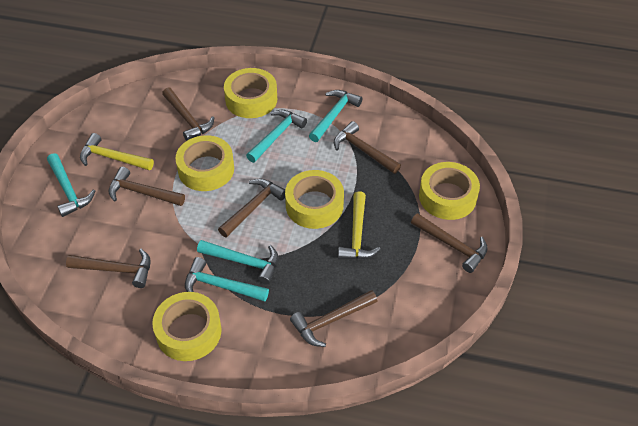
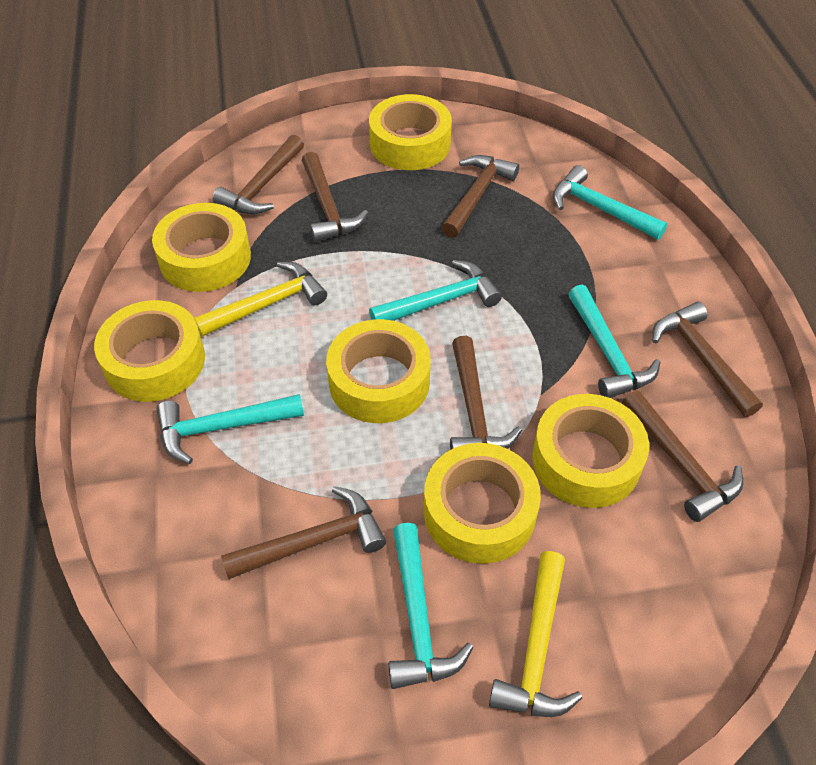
yellow tape: 5 -> 6

